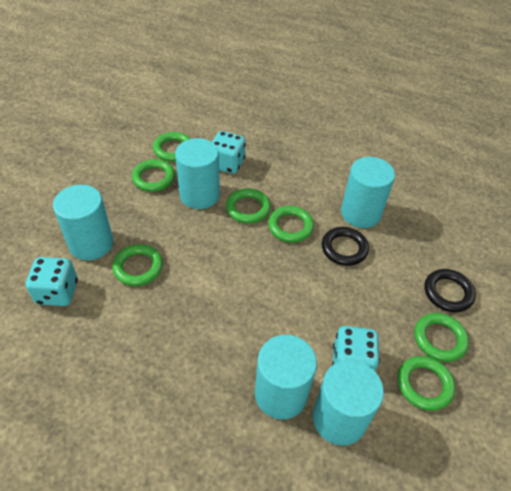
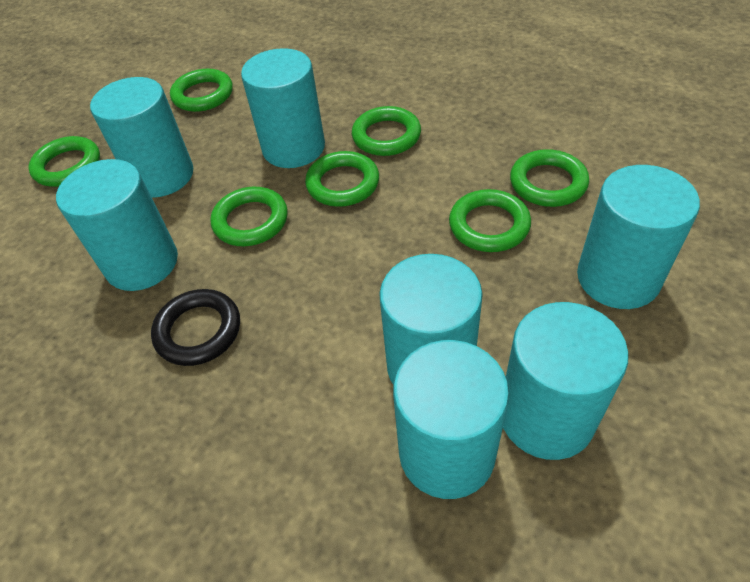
black ring: 2 -> 1
turquoise cylinder: 5 -> 7
turquoise dice: 3 -> 0

